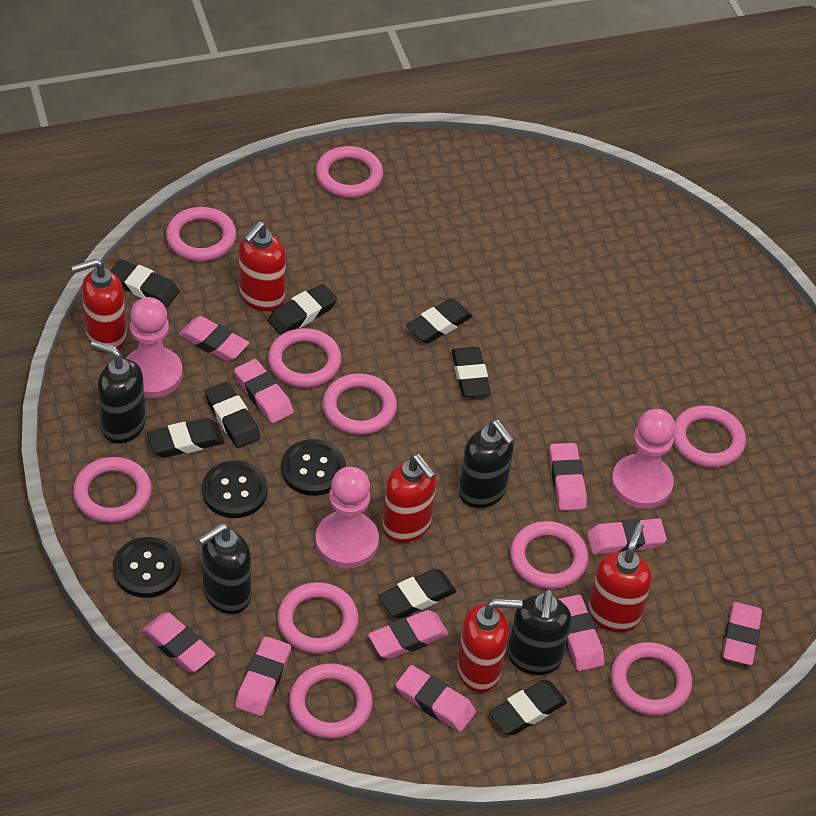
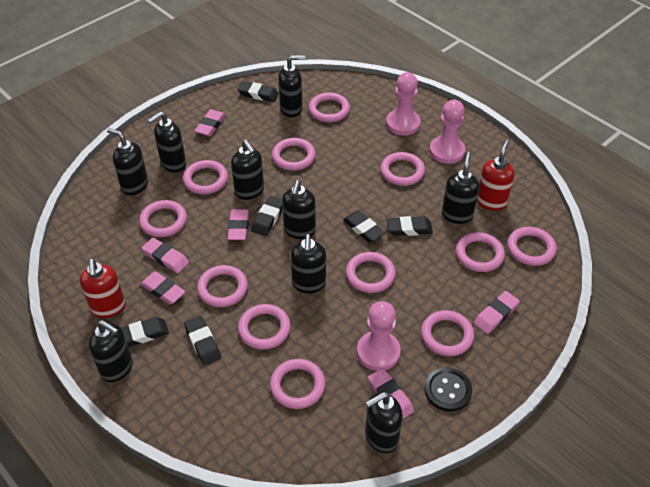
black button: 3 -> 1
black eraser: 8 -> 6
black soap dispenser: 4 -> 9
pink eraser: 10 -> 6
pink ring: 10 -> 12
red soap dispenser: 5 -> 2

